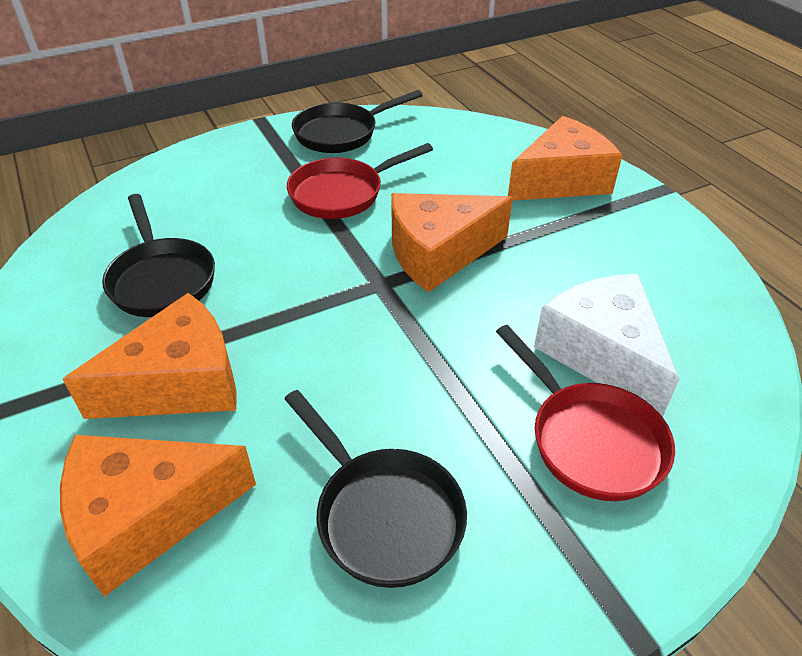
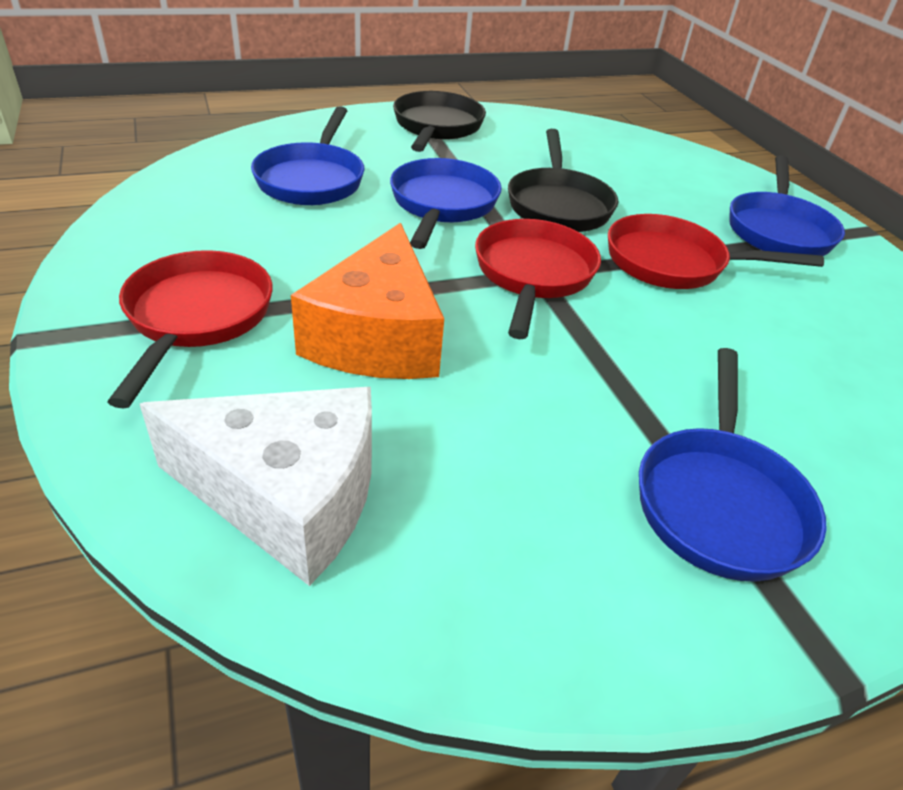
black pan: 3 -> 2
blue pan: 0 -> 4
orange cheese: 4 -> 1
red pan: 2 -> 3

